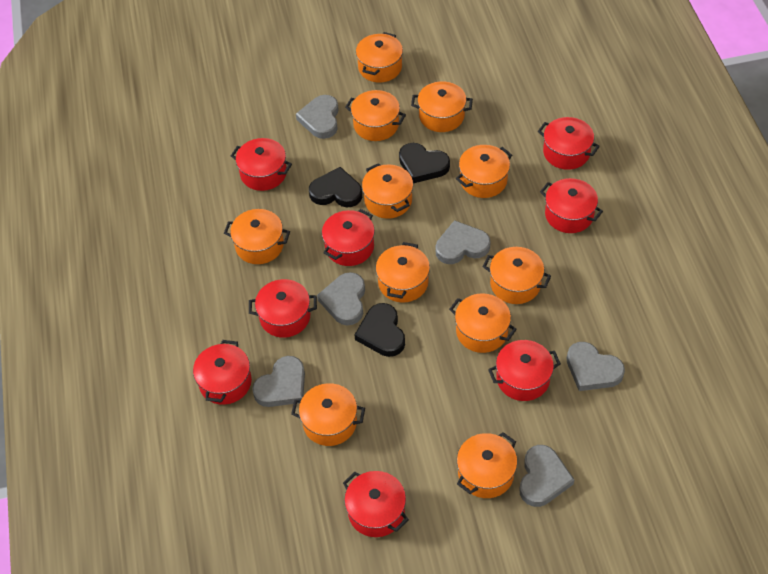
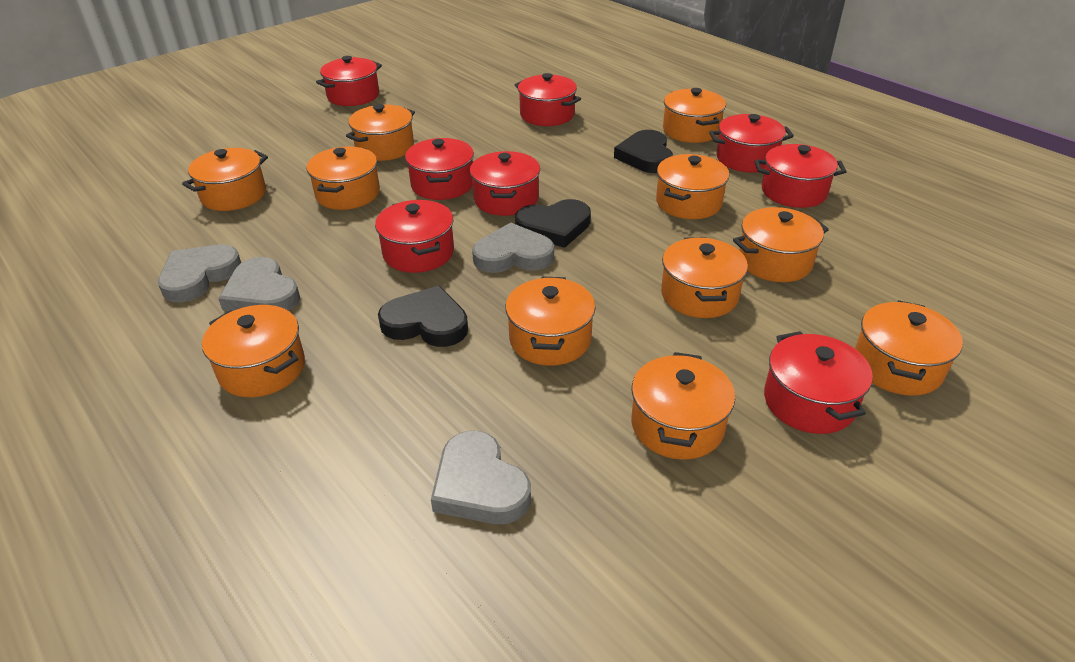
grey heart: 6 -> 4

